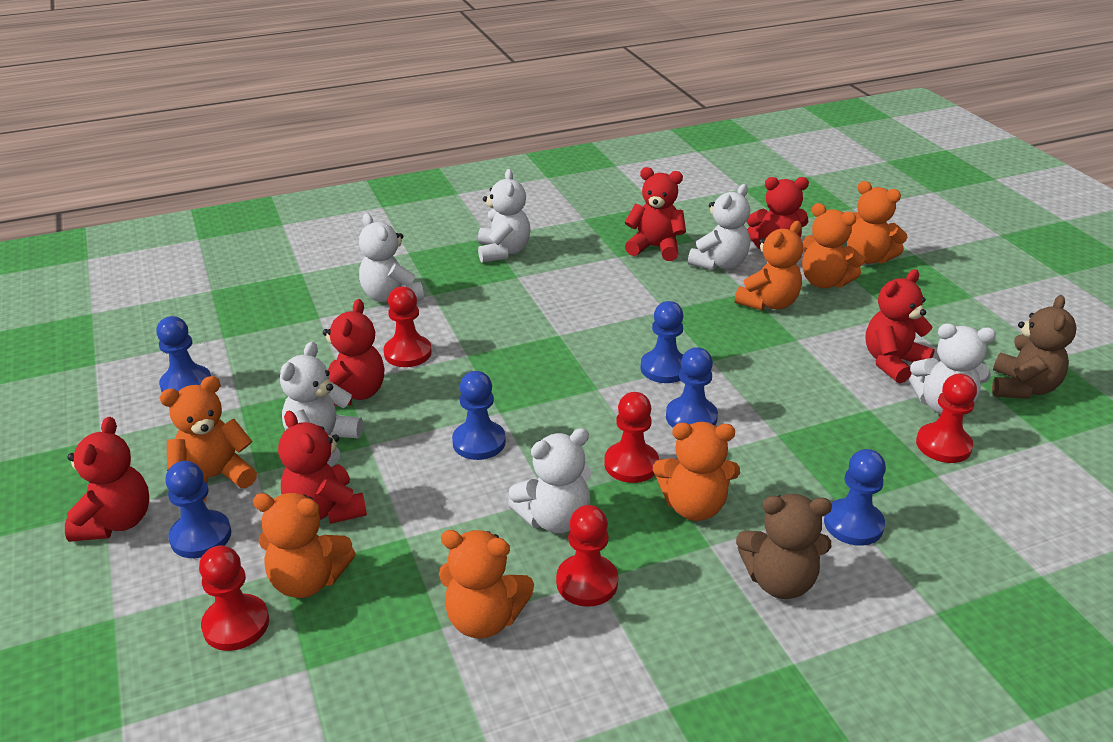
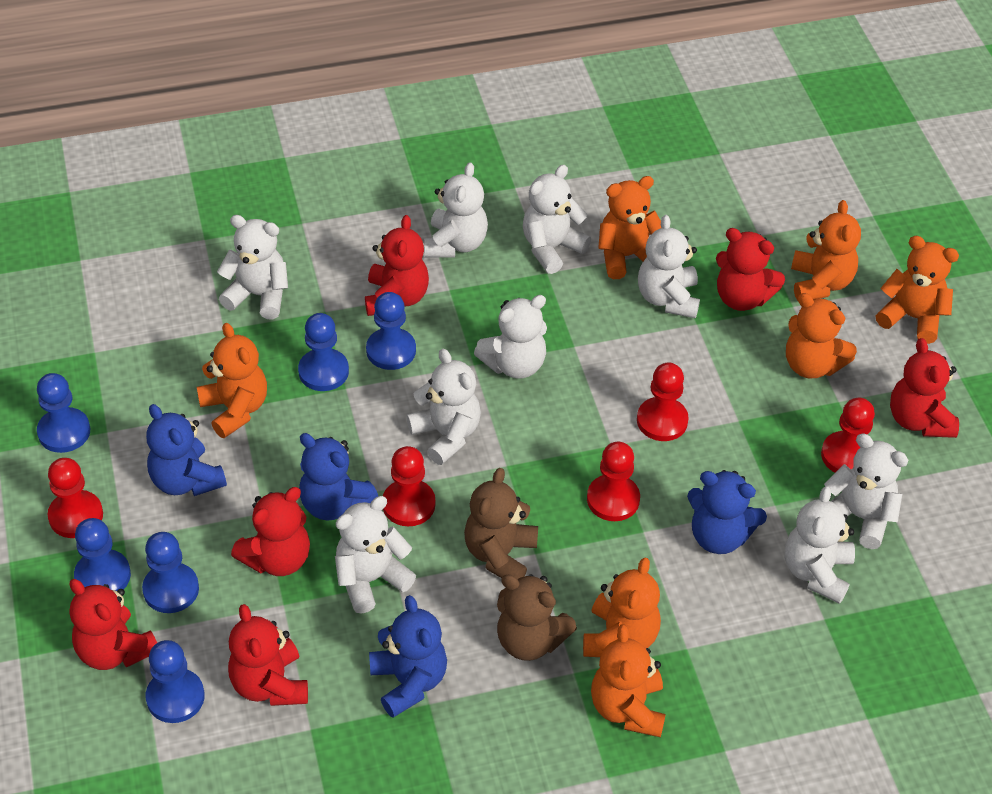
blue teddy bear: 0 -> 4
white teddy bear: 6 -> 9

